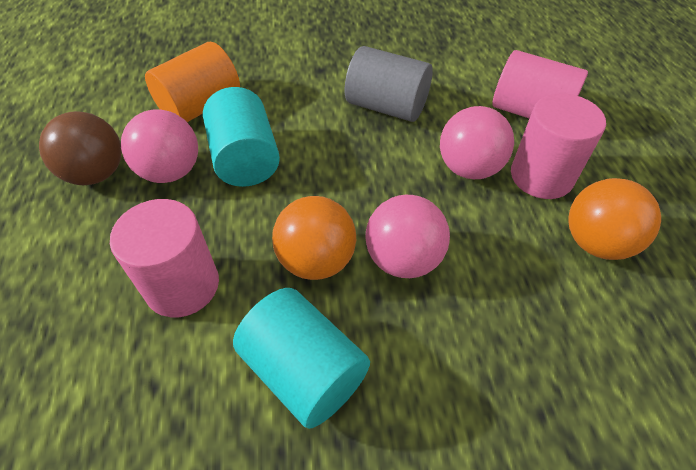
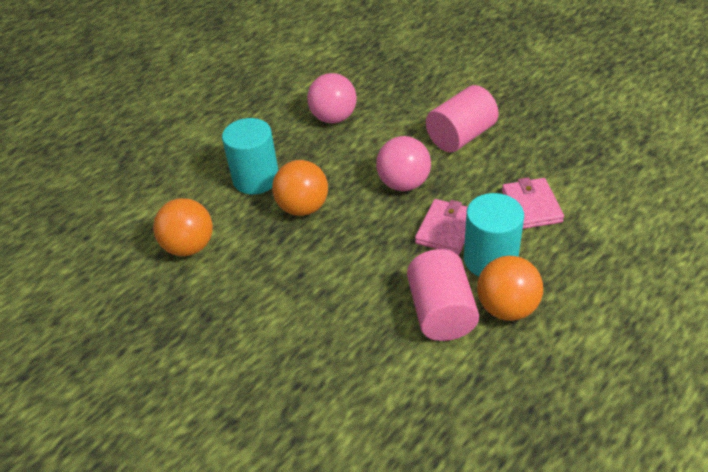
brown ball: 1 -> 0
grey cylinder: 1 -> 0
orange ball: 2 -> 3
orange cylinder: 1 -> 0
pink ball: 3 -> 2
pink cylinder: 3 -> 2
pink wallet: 0 -> 2

